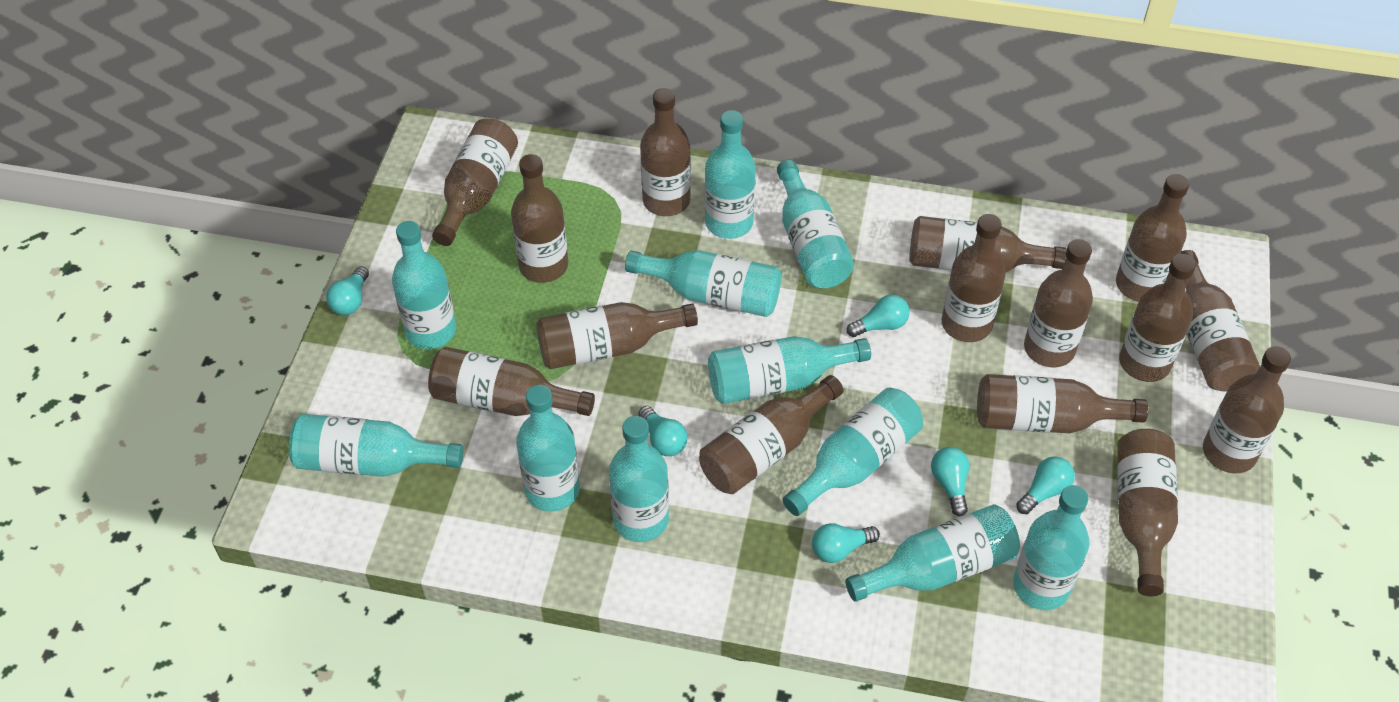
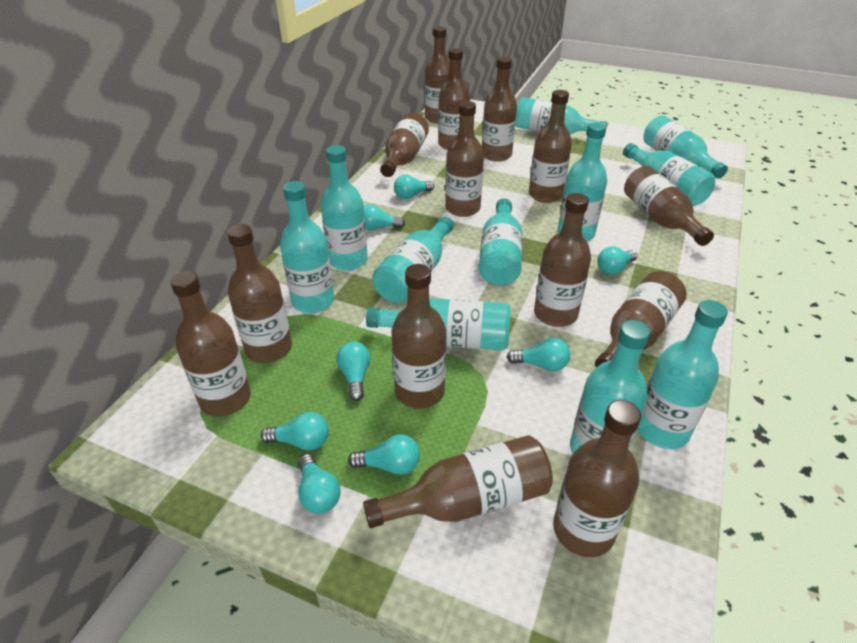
brown bottle: 15 -> 14
turquoise light bulb: 6 -> 8

